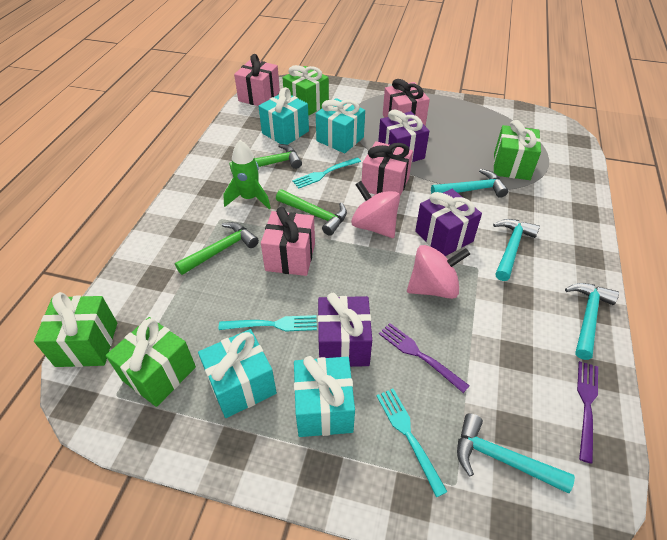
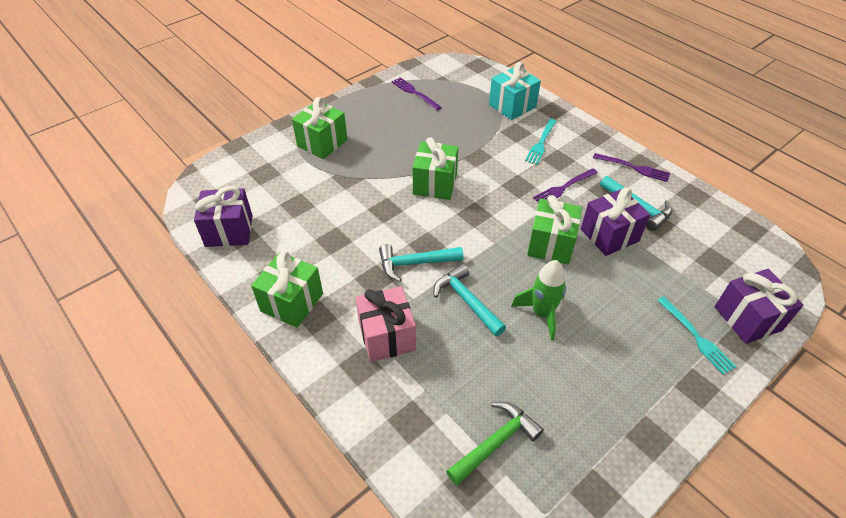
green hammer: 3 -> 1
pink gift: 4 -> 1
pink spinning top: 2 -> 0
purple fork: 2 -> 3
turquoise fork: 3 -> 2
turquoise gift: 4 -> 1
turquoise hammer: 4 -> 3

